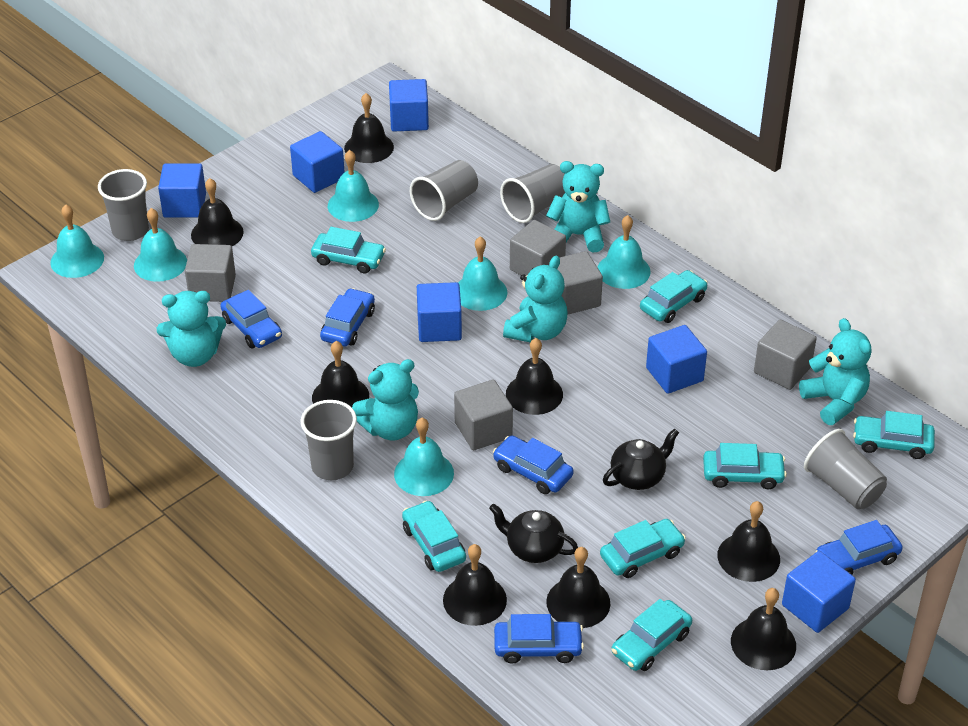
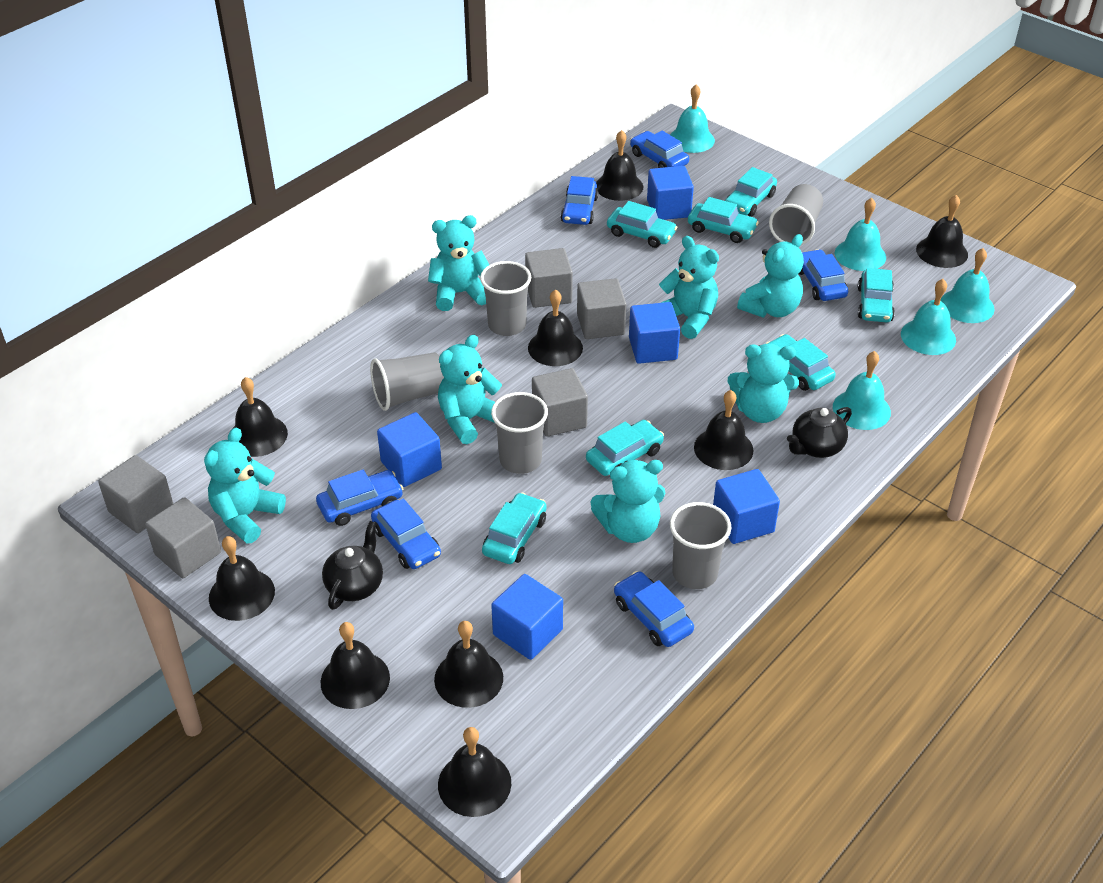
black bell: 8 -> 9
blue car: 5 -> 6
blue cube: 6 -> 5
turquoise bell: 6 -> 5
turquoise teddy bear: 5 -> 7

